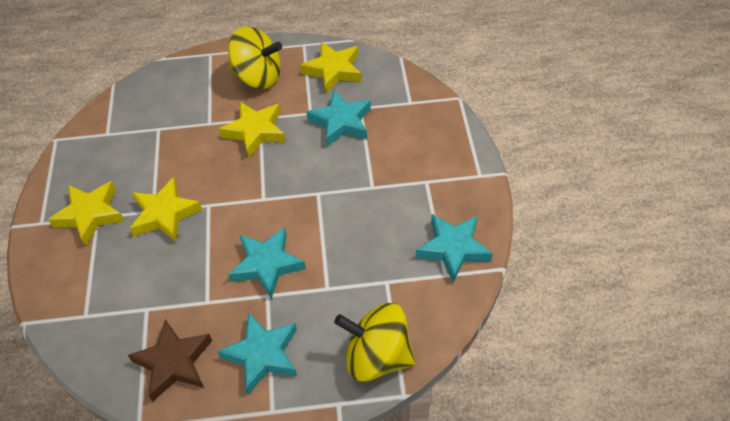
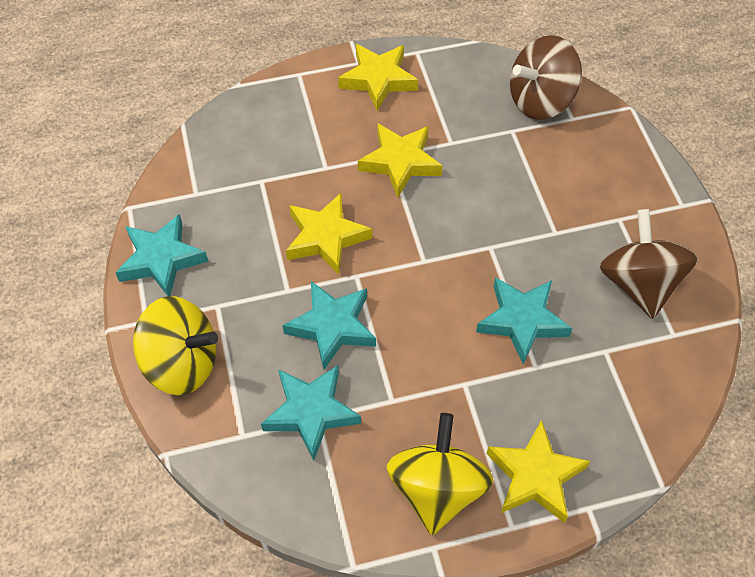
brown spinning top: 0 -> 2
brown star: 1 -> 0

